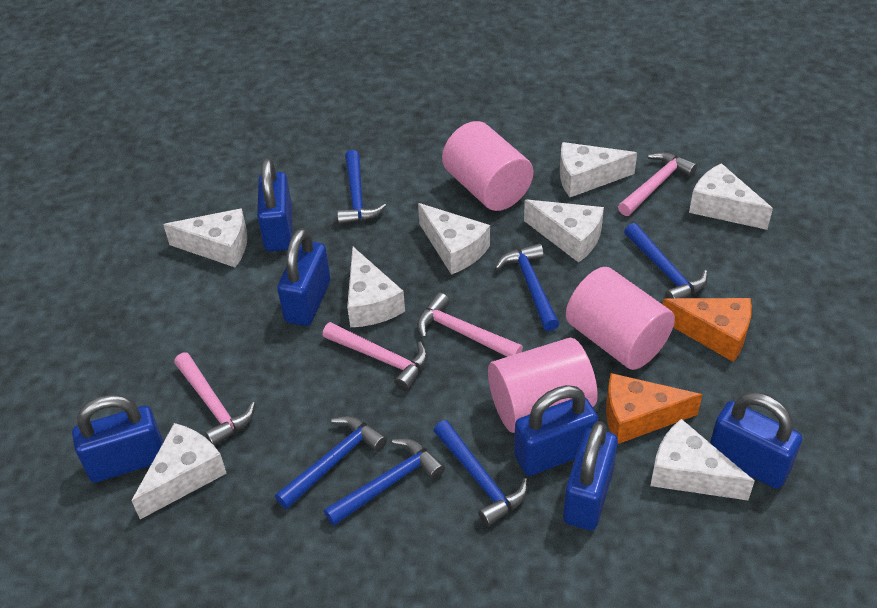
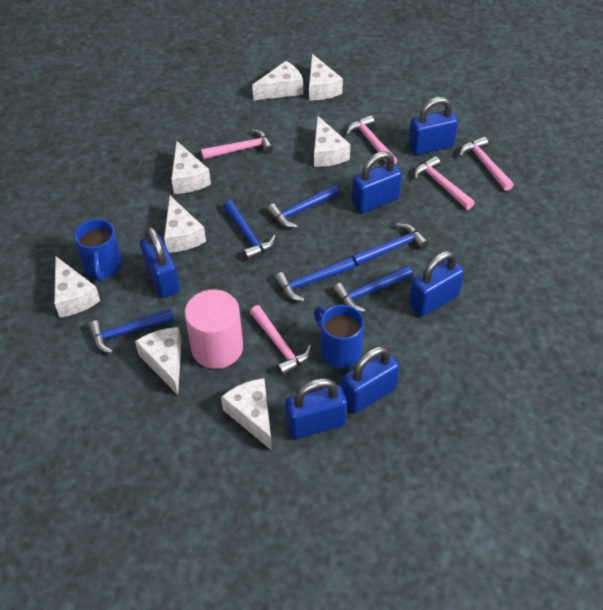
blue mug: 0 -> 2
orange cheese: 2 -> 0
pink cylinder: 3 -> 1
pink hammer: 4 -> 5

